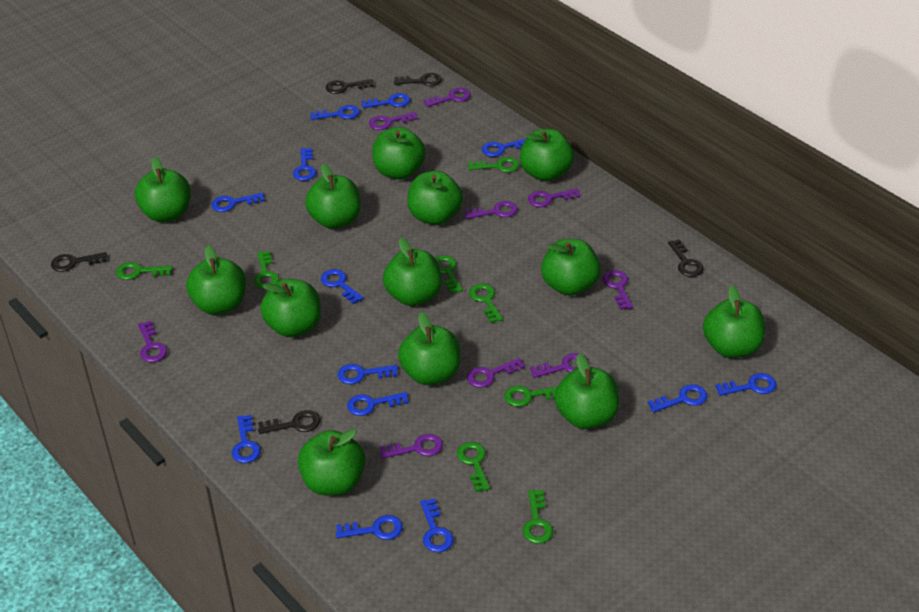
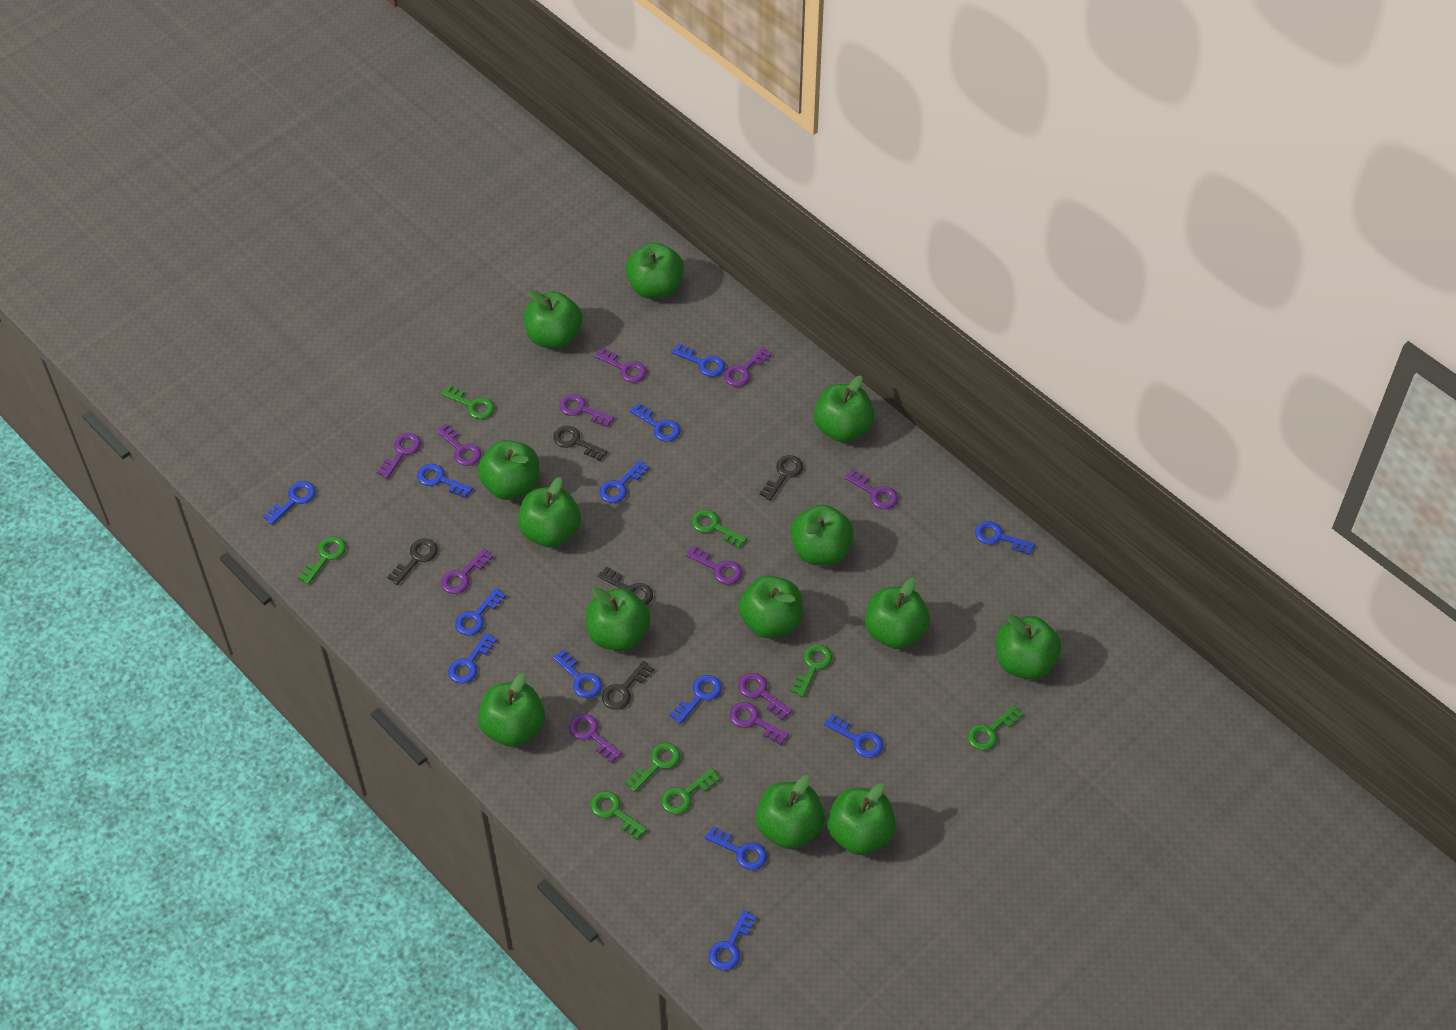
purple key: 9 -> 11

